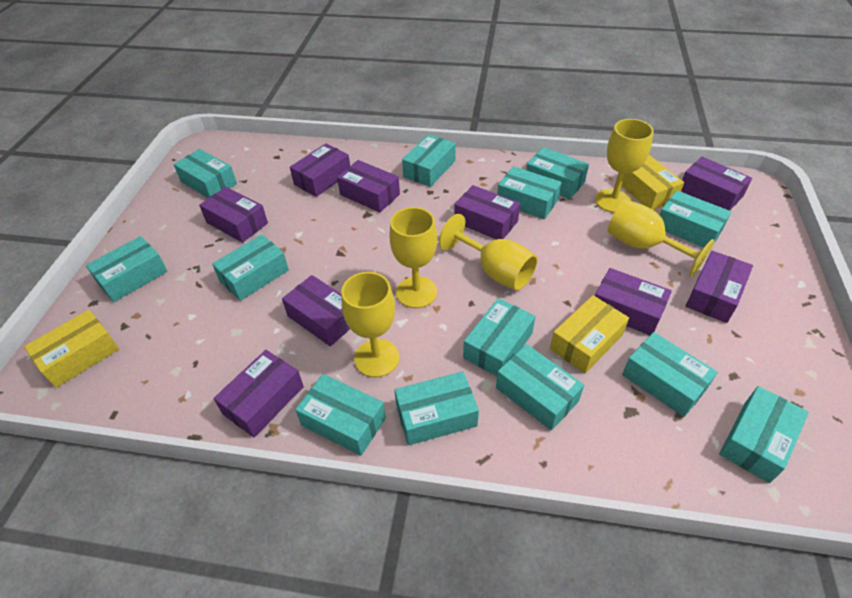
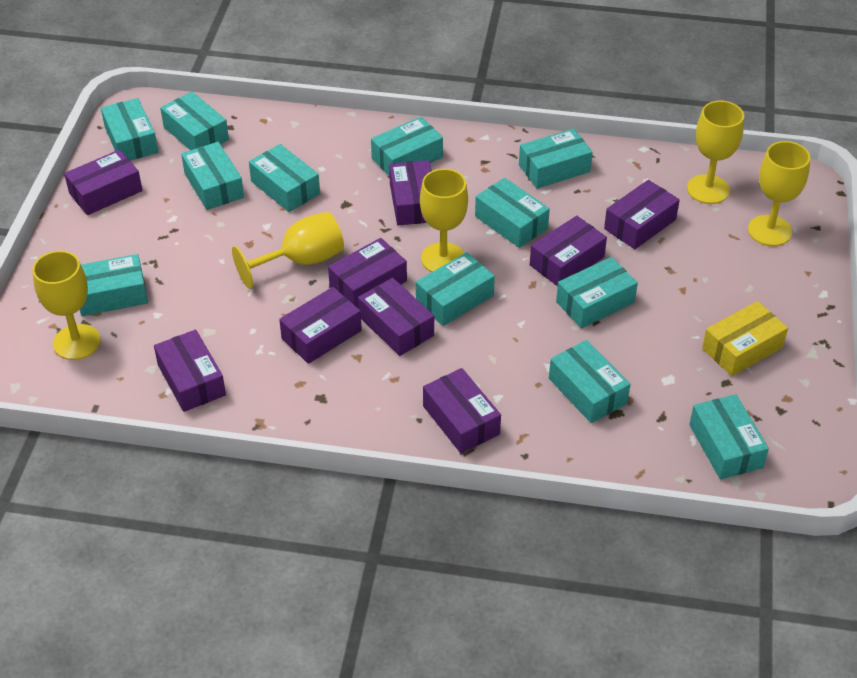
turquoise box: 13 -> 12
yellow box: 3 -> 1

